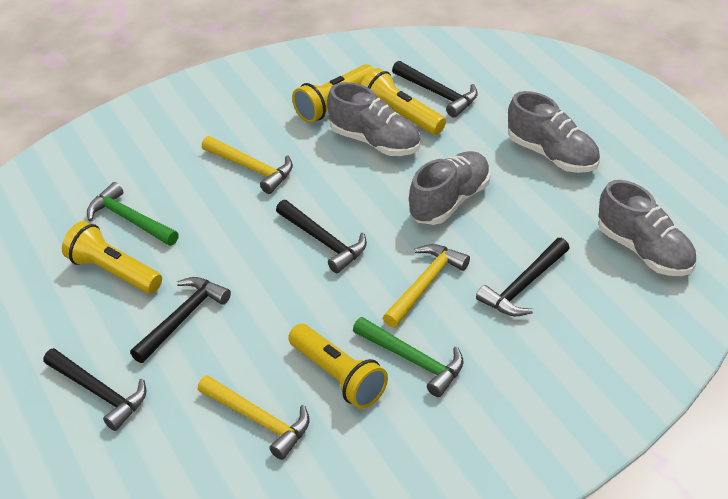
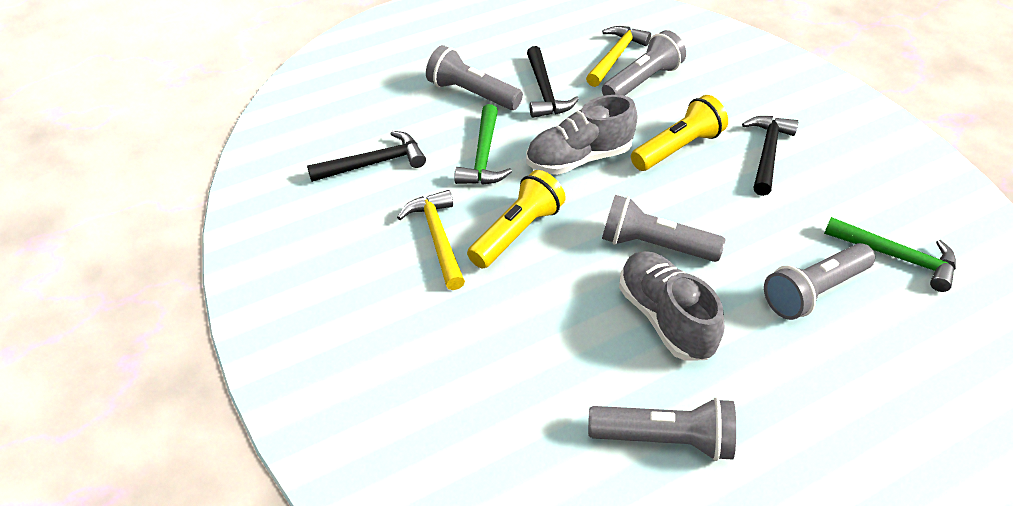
black hammer: 5 -> 3
grey flashlight: 0 -> 5
grey shoe: 4 -> 2
yellow flashlight: 4 -> 2
yellow hammer: 3 -> 2

